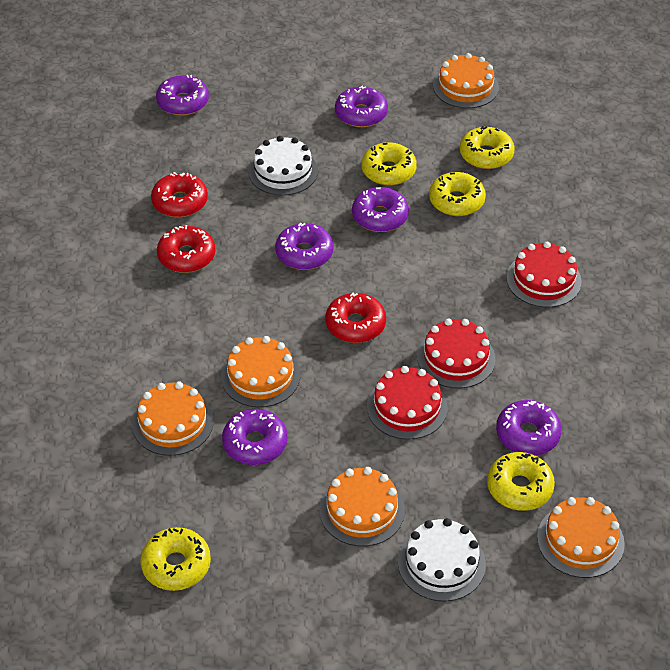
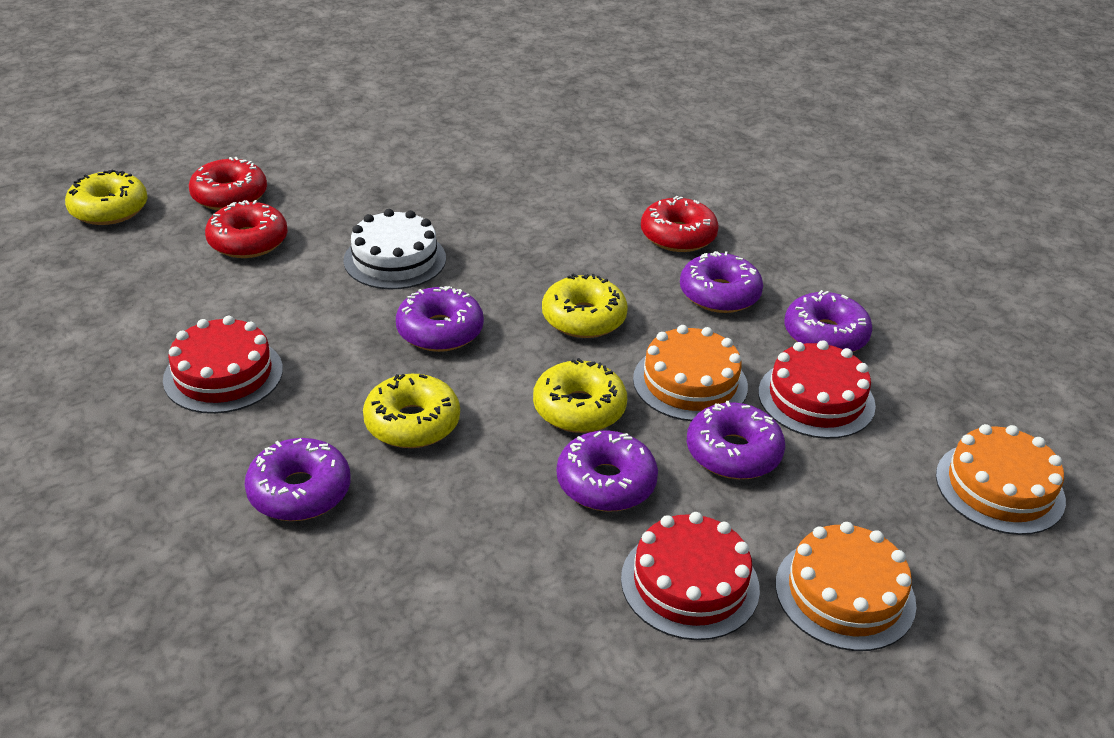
orange cake: 5 -> 3
white cake: 2 -> 1
yellow donut: 5 -> 4

